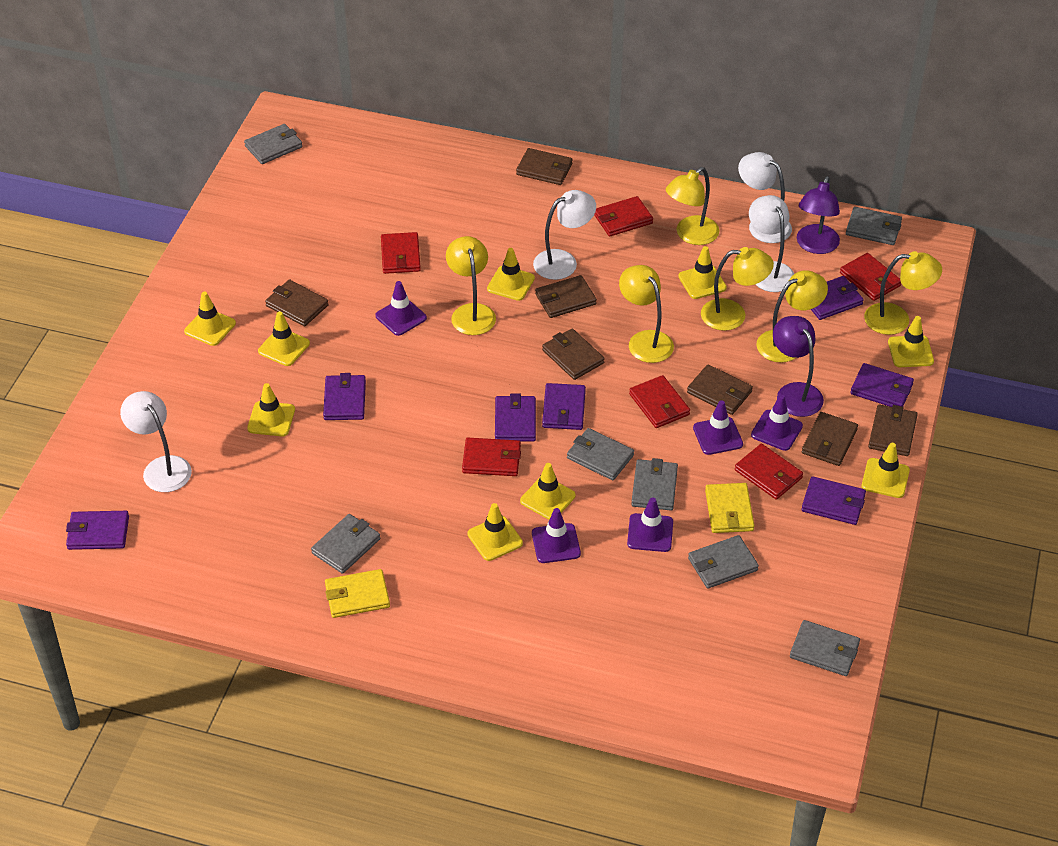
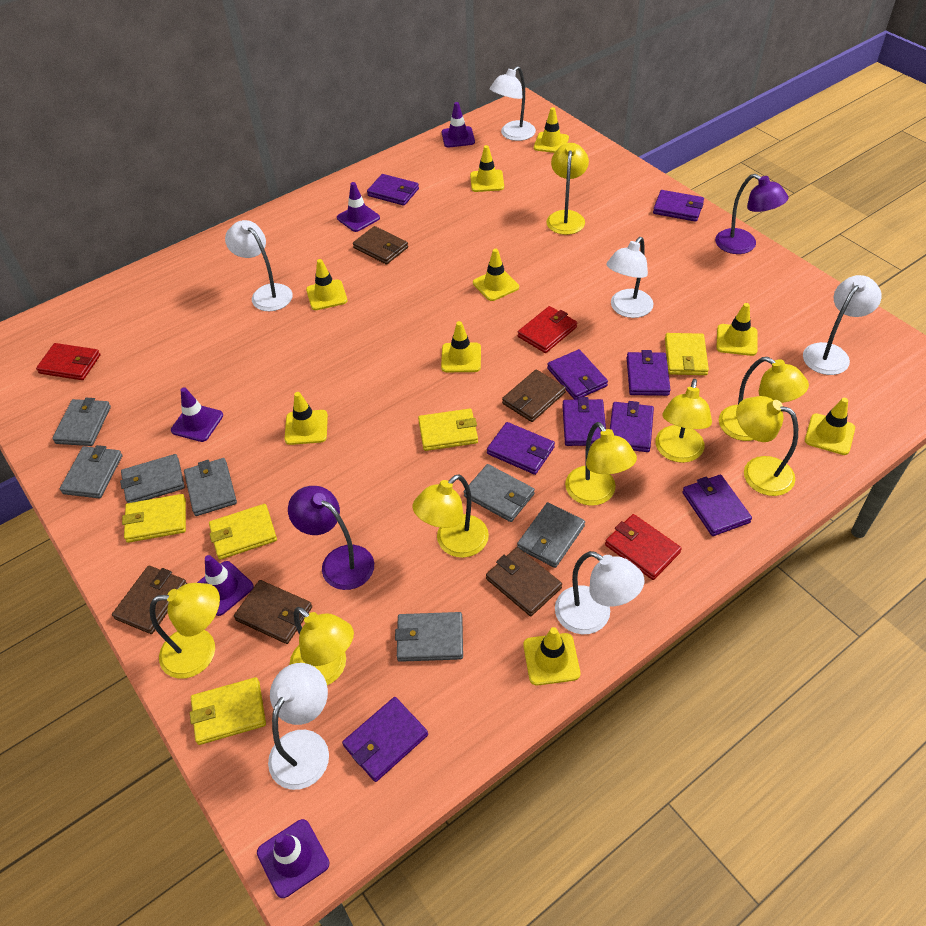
brown wallet: 7 -> 5
purple wallet: 7 -> 9
red wallet: 6 -> 3
white lamp: 4 -> 6
yellow lamp: 6 -> 8
yellow wallet: 2 -> 5

